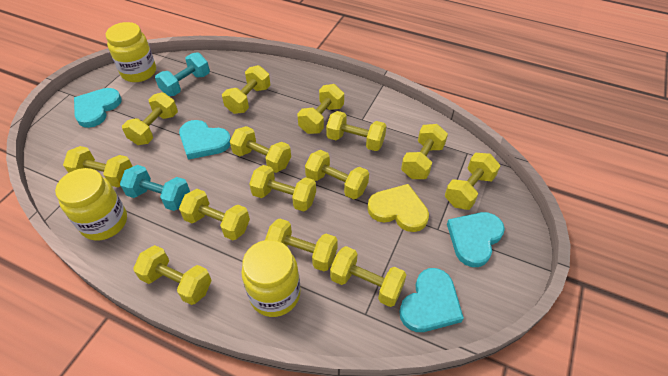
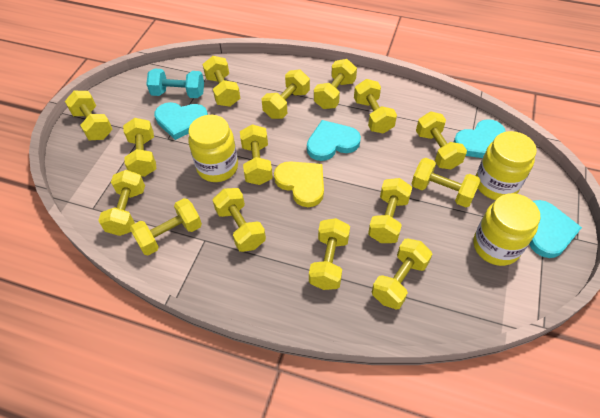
turquoise dumbbell: 2 -> 1
yellow dumbbell: 14 -> 15

